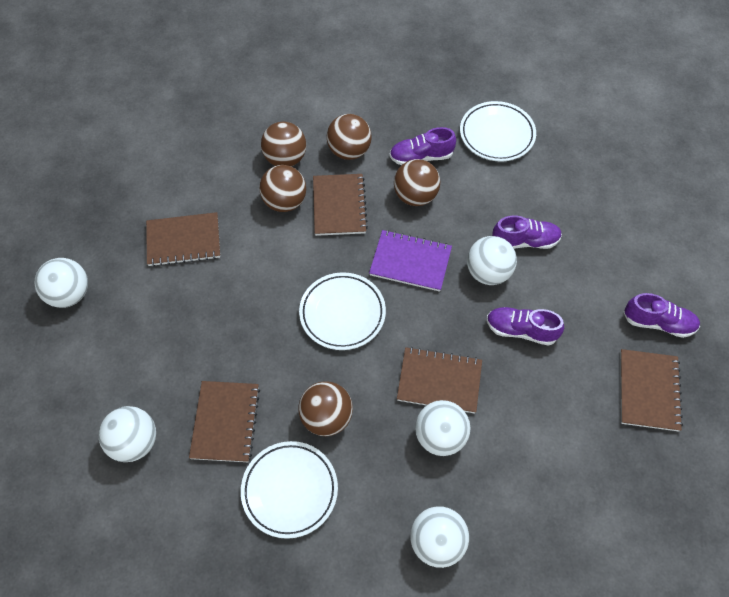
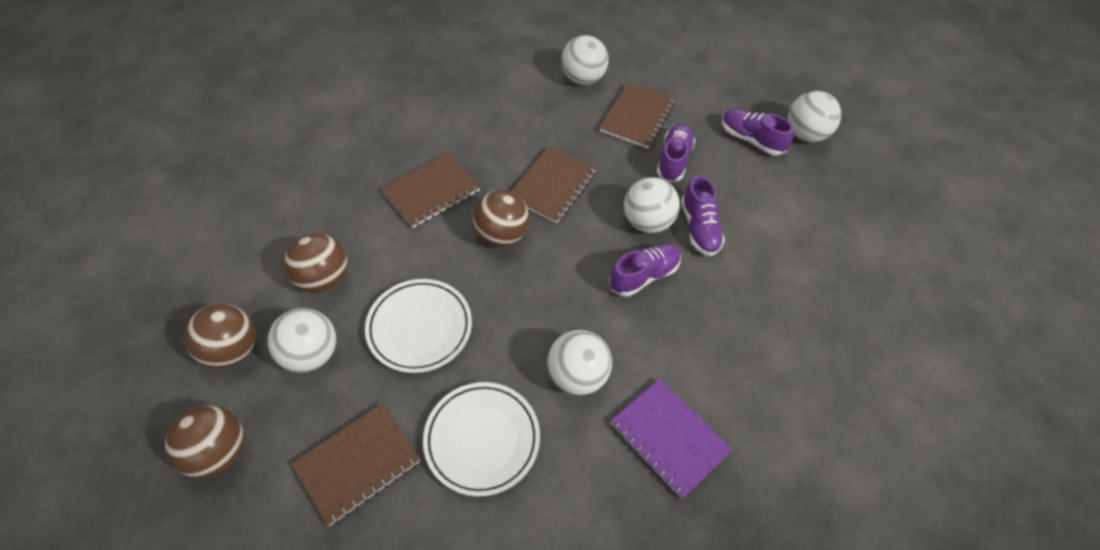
brown ball: 5 -> 4
brown notebook: 5 -> 4
white plate: 3 -> 2

